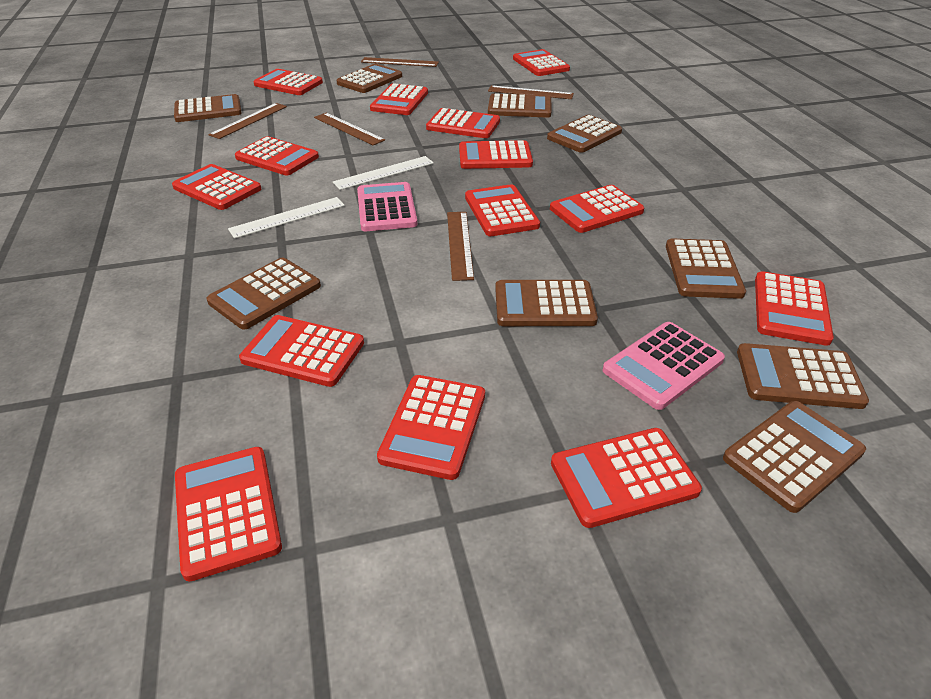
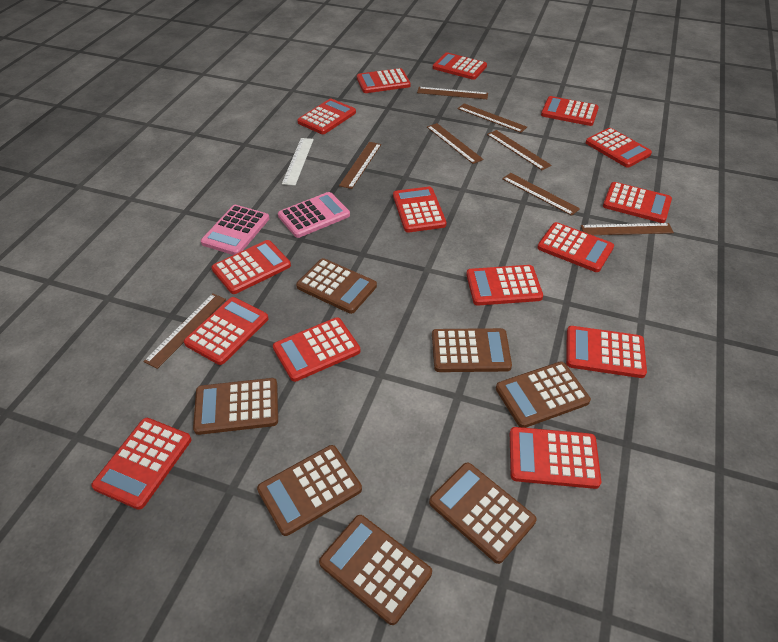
brown calculator: 9 -> 7
brown ruler: 5 -> 8
red calculator: 14 -> 15
white ruler: 2 -> 1

